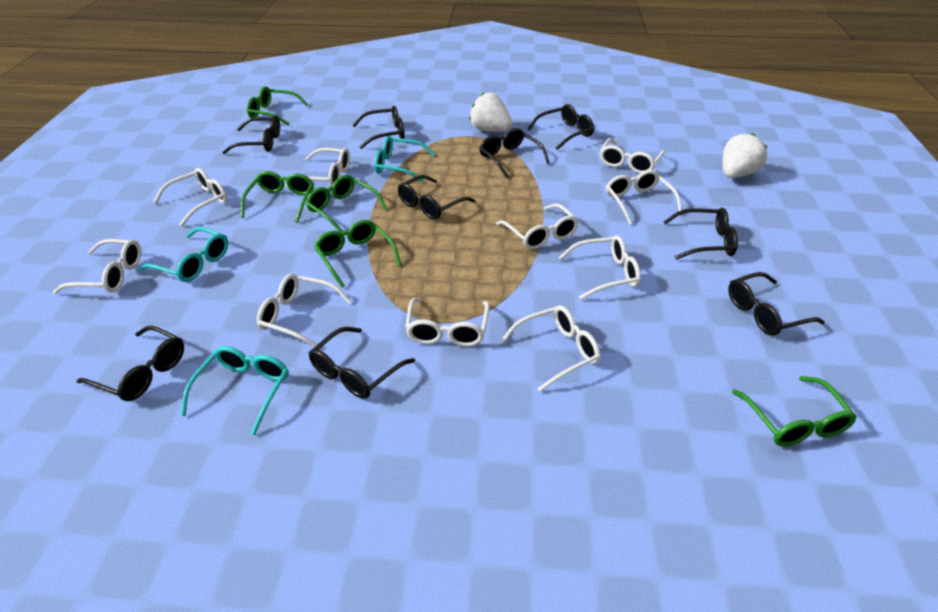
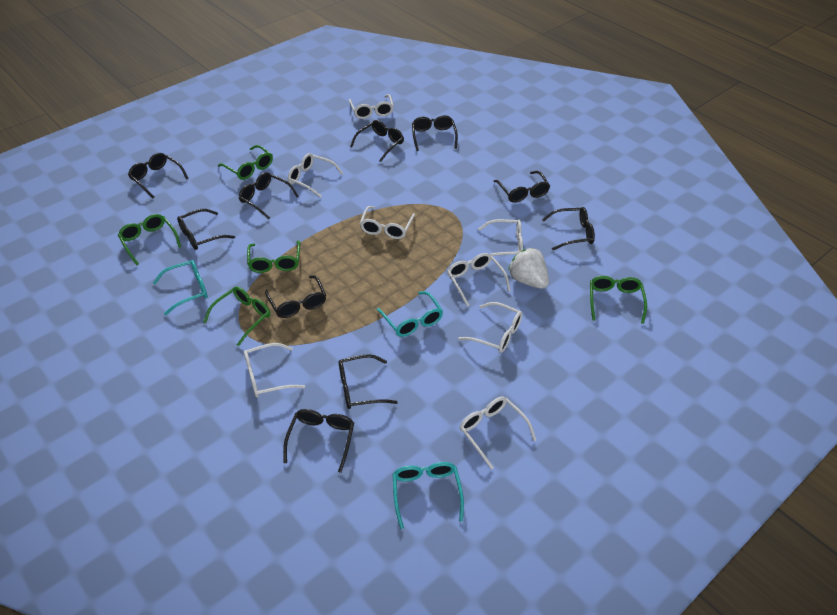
black glasses: 9 -> 10
white glasses: 10 -> 8
white strawberry: 2 -> 1

